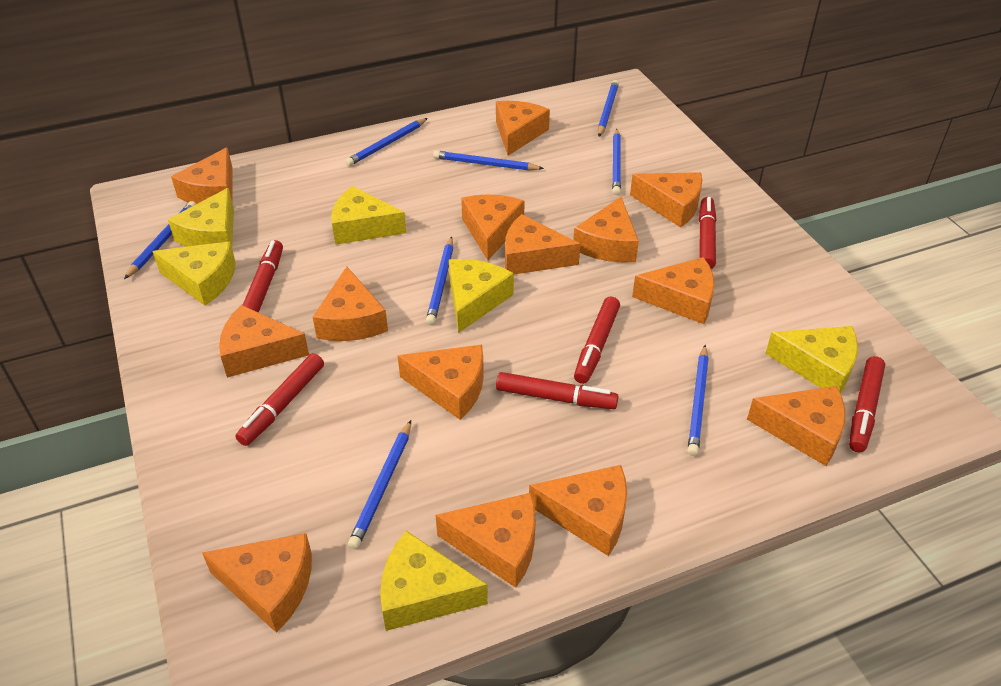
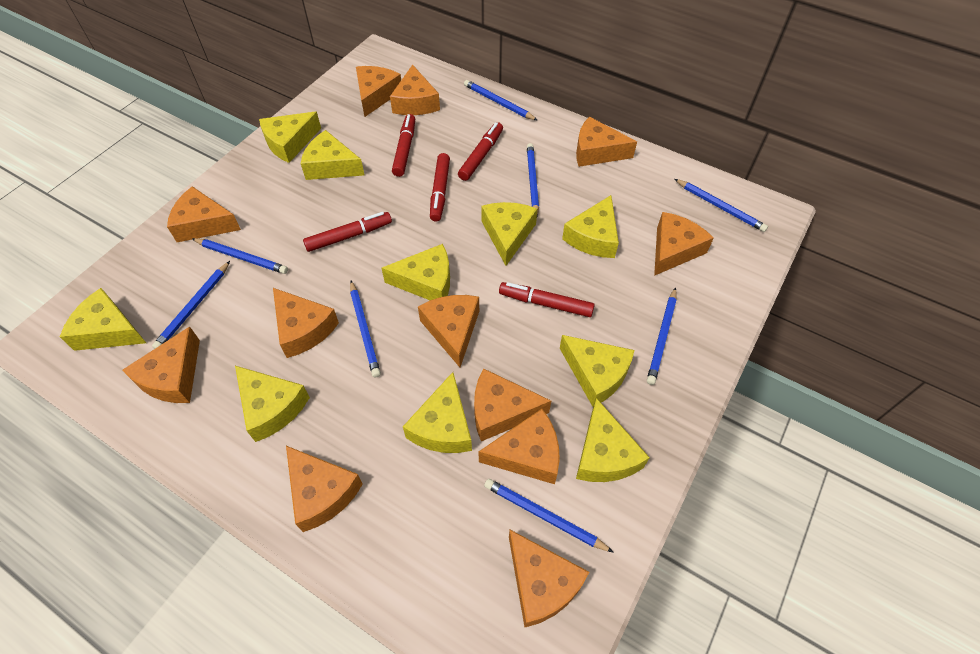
orange cheese: 14 -> 12
red marker: 6 -> 5
yellow cheese: 6 -> 10

